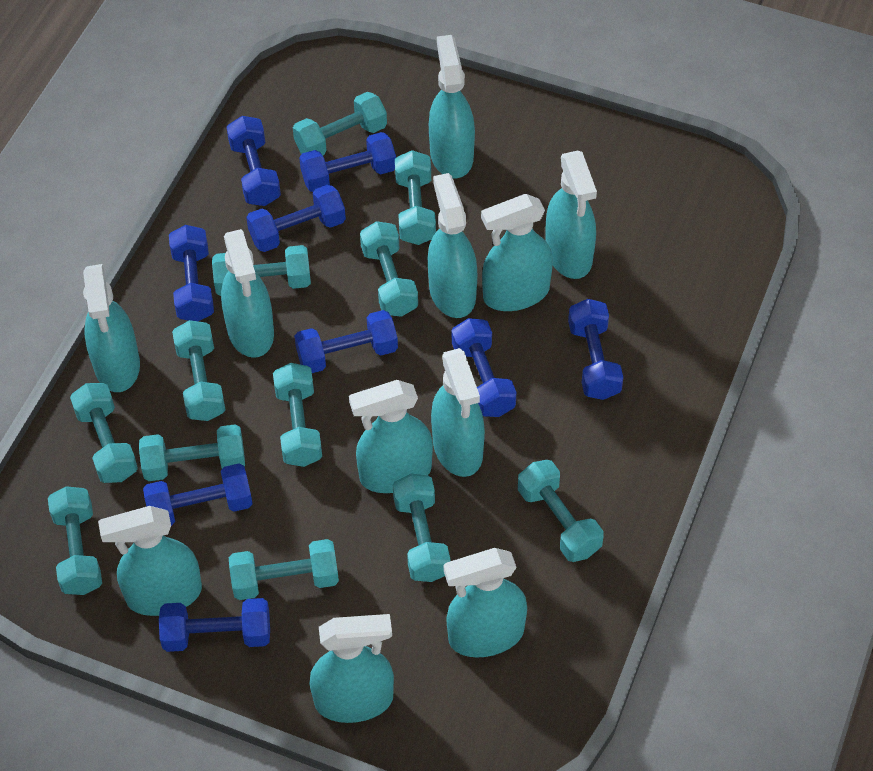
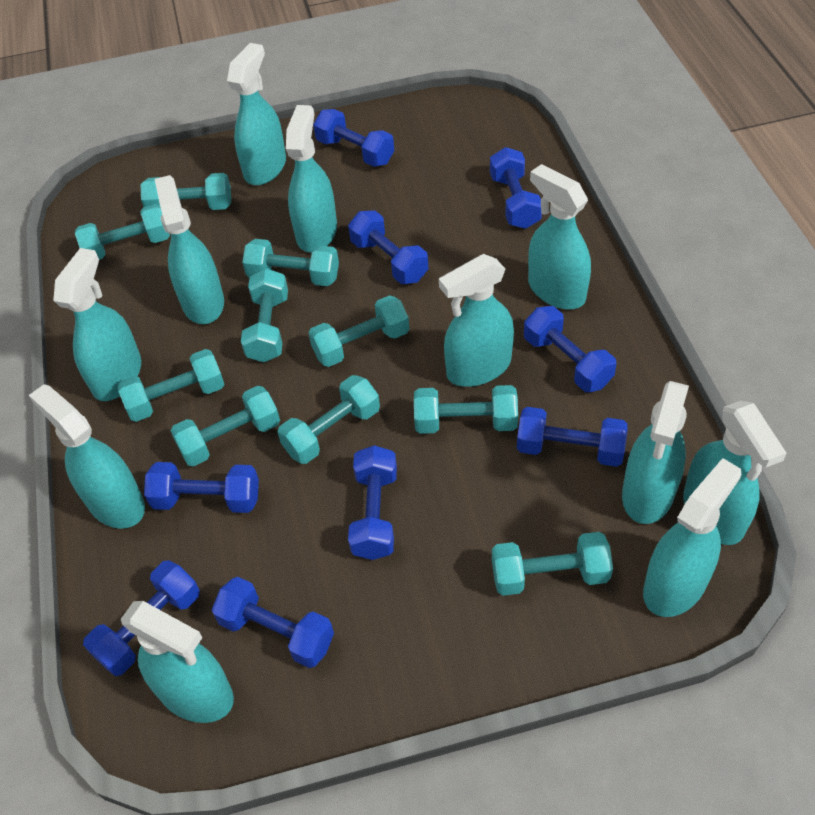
turquoise dumbbell: 12 -> 10

